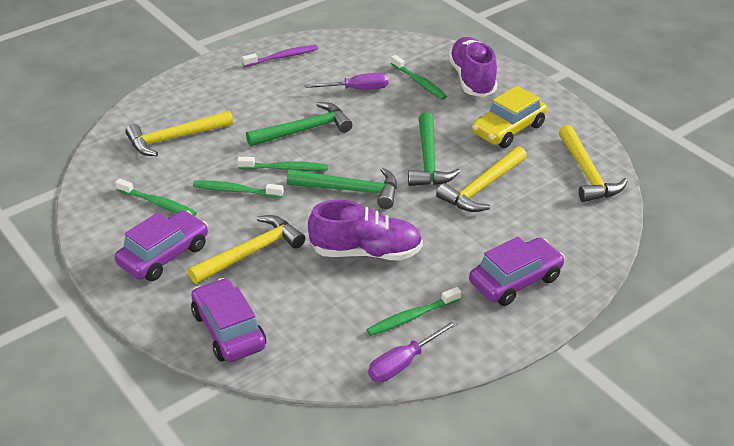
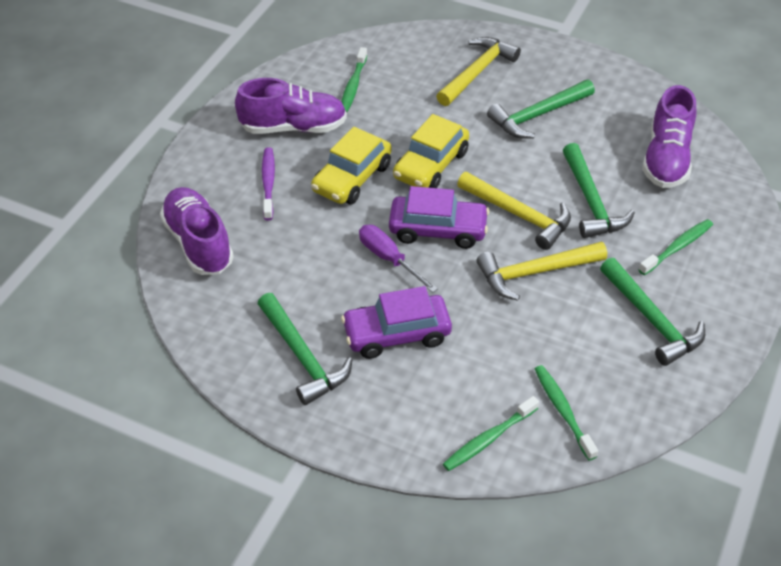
green hammer: 3 -> 4
green toothbrush: 5 -> 4
purple car: 3 -> 2
purple screwdriver: 2 -> 1
purple shoe: 2 -> 3
yellow car: 1 -> 2
yellow hammer: 4 -> 3

